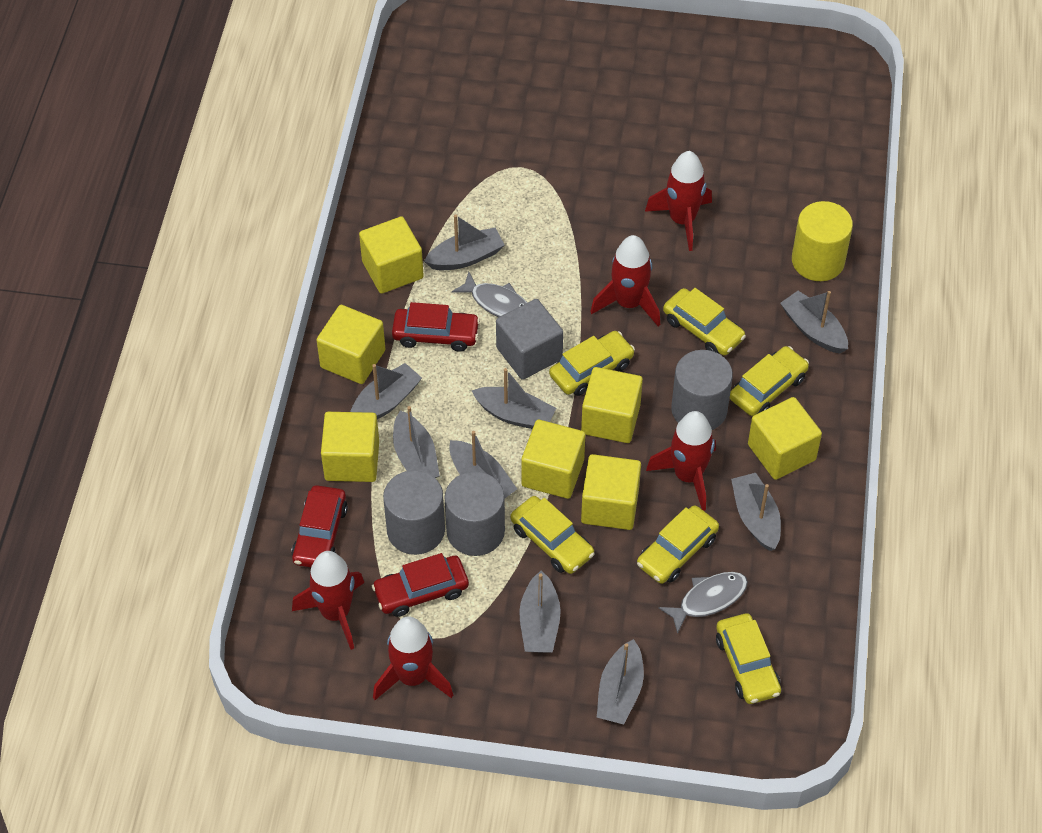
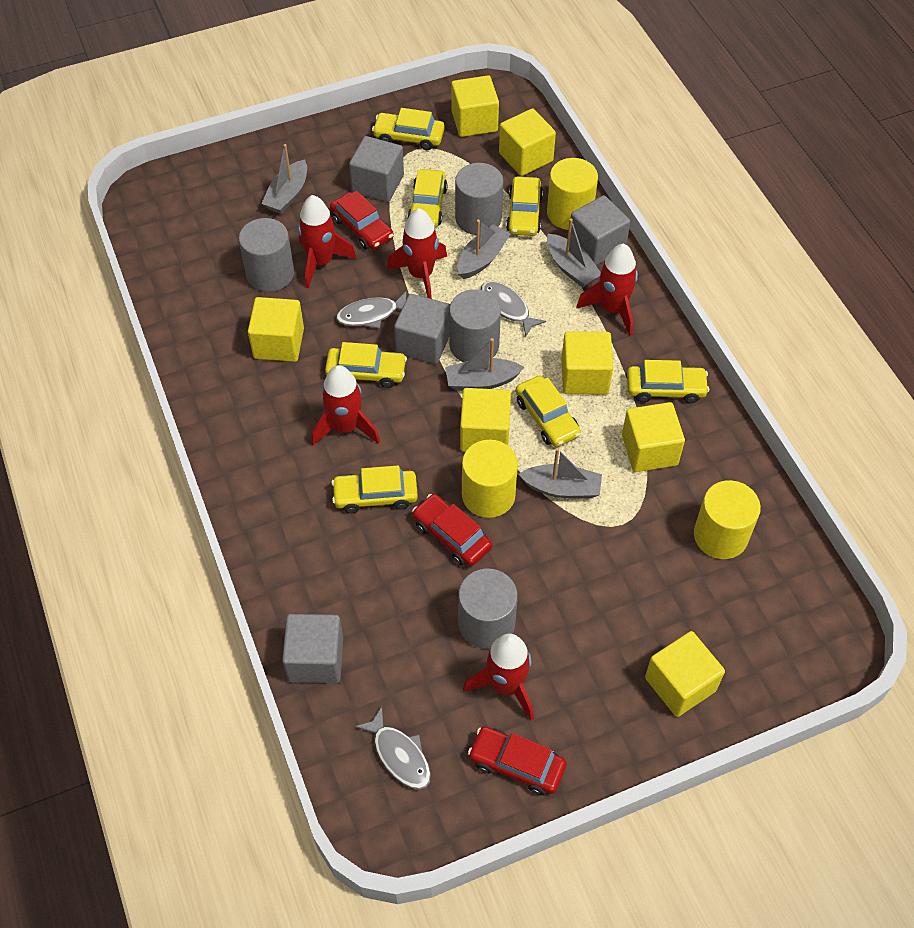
grey boat: 9 -> 5
grey cube: 1 -> 4
grey cylinder: 3 -> 4
grey fish: 2 -> 3
yellow car: 6 -> 7
yellow cylinder: 1 -> 3

